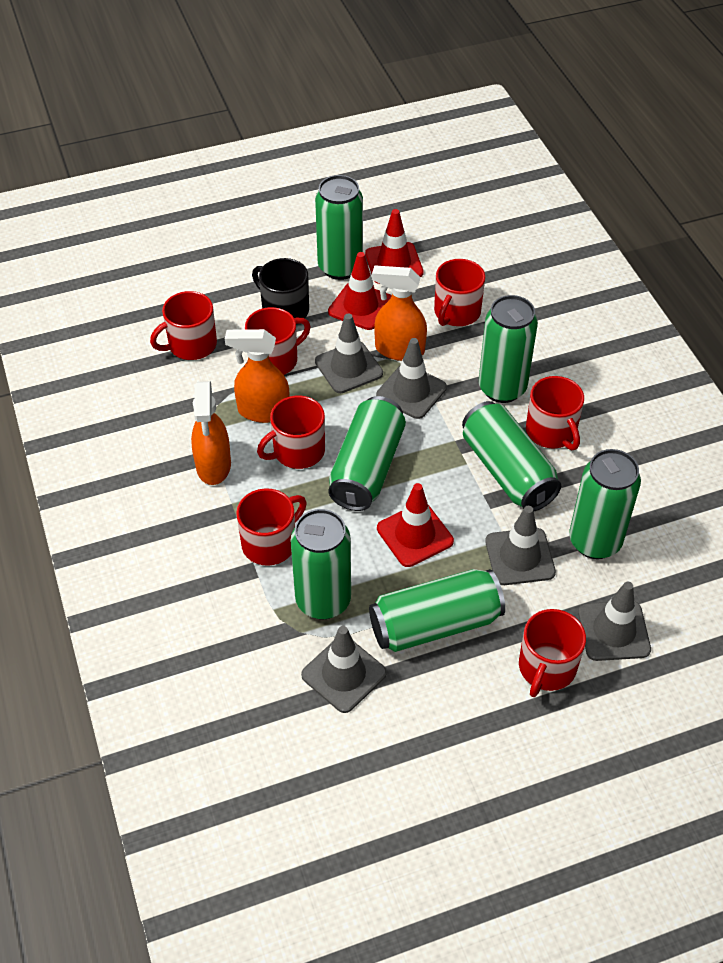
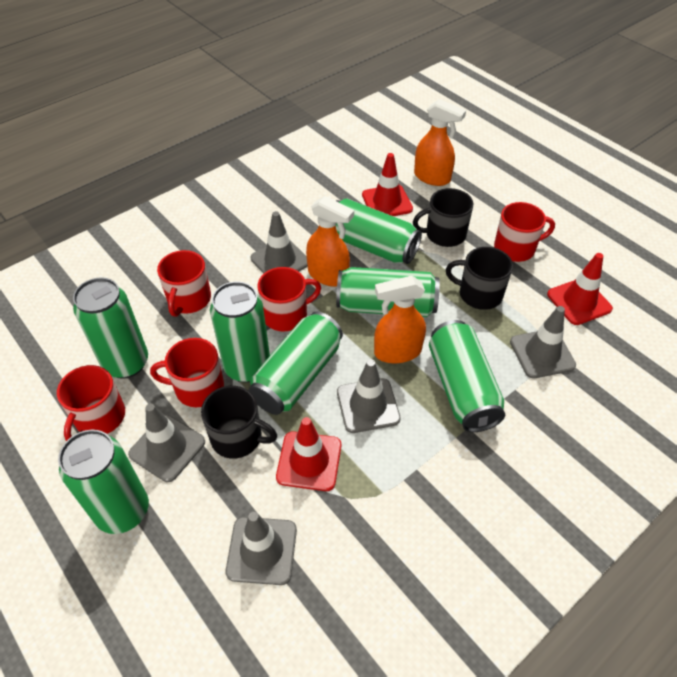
black mug: 1 -> 3
red mug: 7 -> 5

